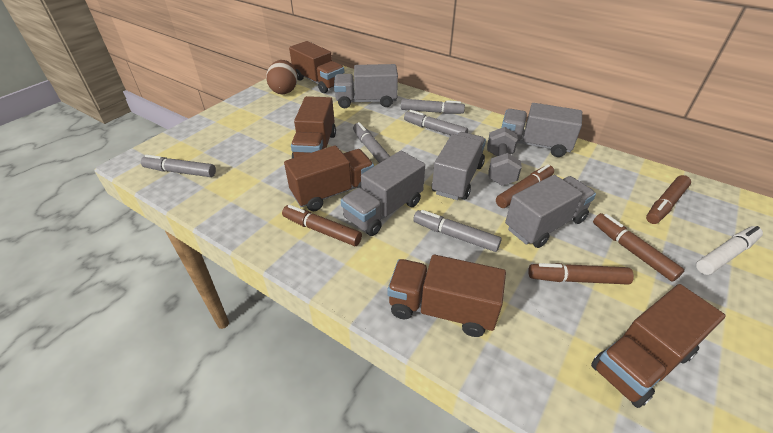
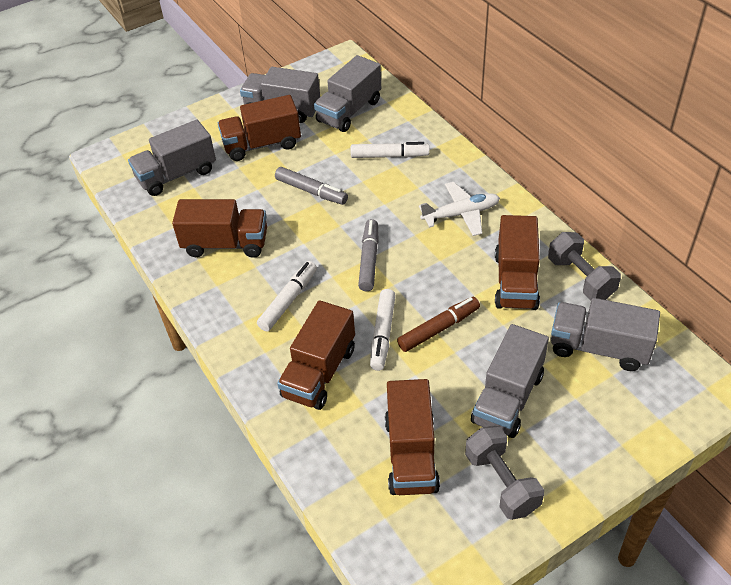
brown egg: 1 -> 0
brown marker: 5 -> 1
grey dumbbell: 1 -> 2
grey marker: 5 -> 2
white marker: 1 -> 3
white plane: 0 -> 1

